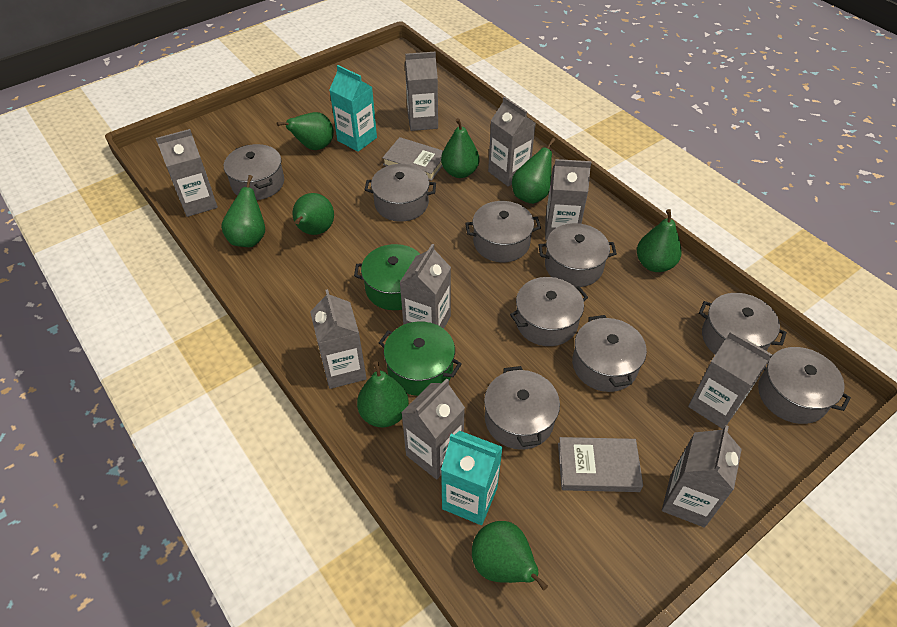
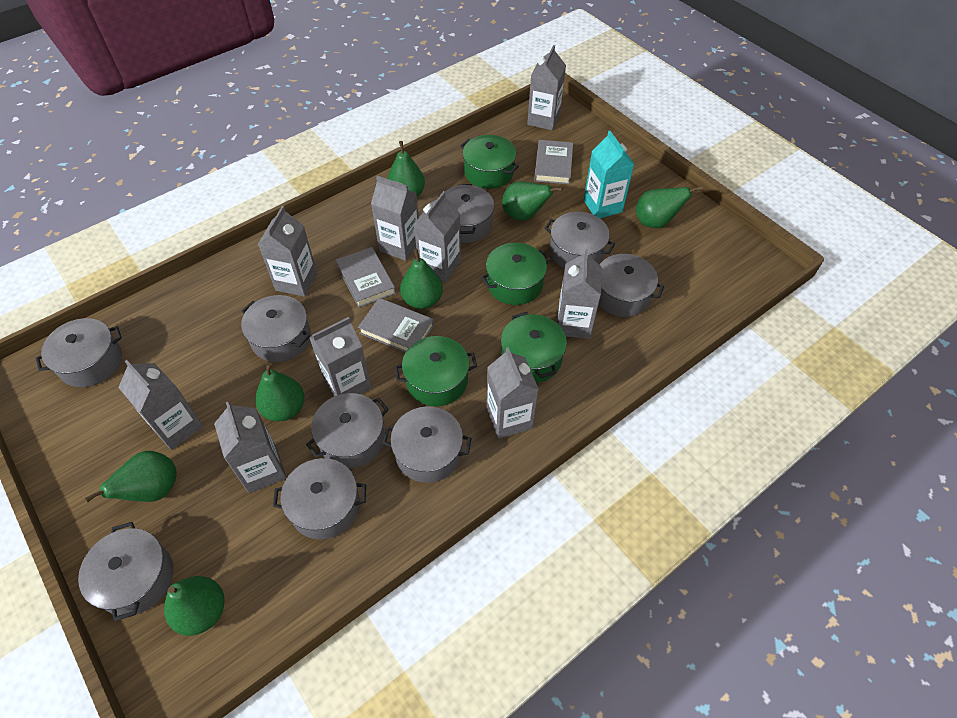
green pear: 8 -> 7
green pot: 2 -> 4
grey book: 2 -> 3
turquoise carton: 2 -> 1

